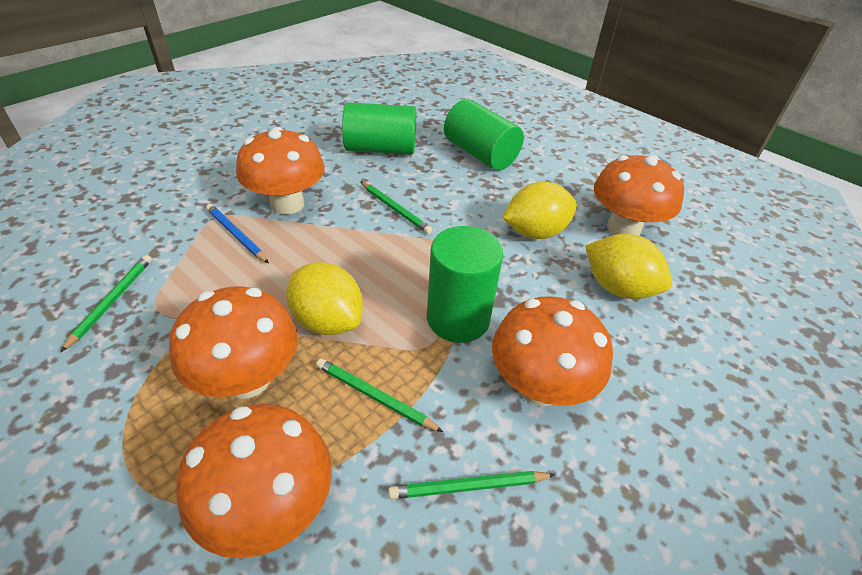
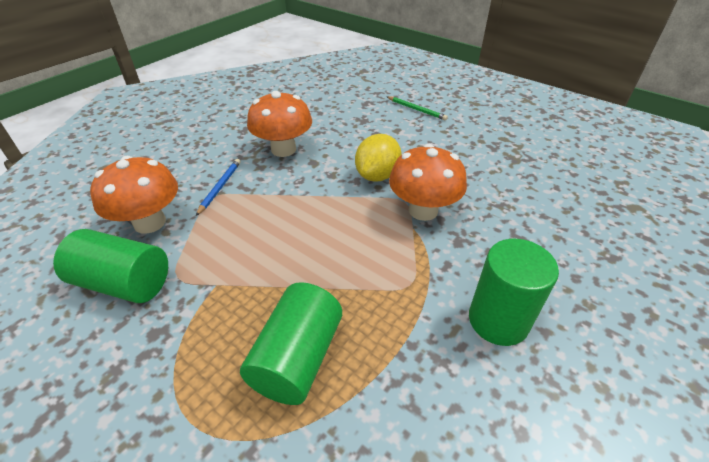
green pencil: 4 -> 1
orange mushroom: 5 -> 3
yellow lemon: 3 -> 1

